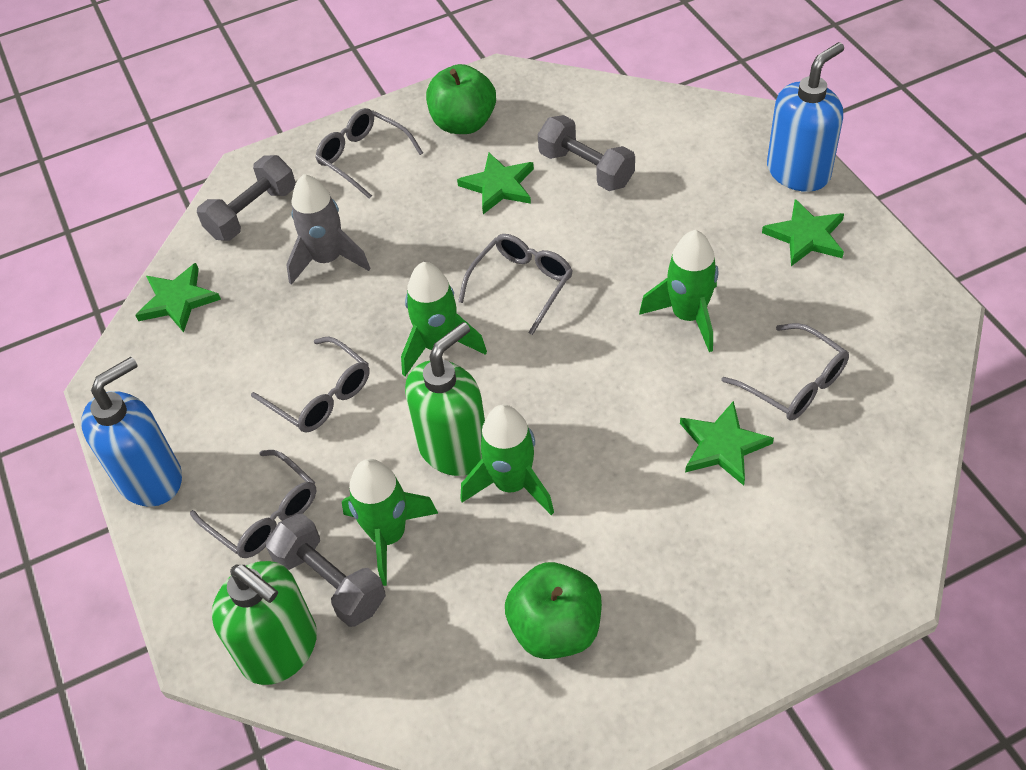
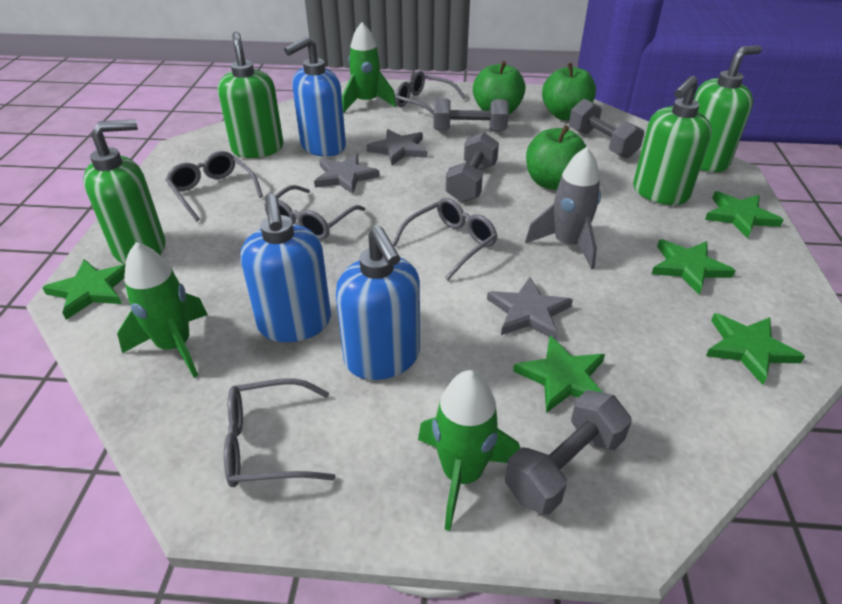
blue soap dispenser: 2 -> 3
green apple: 2 -> 3
green rocket: 4 -> 3
green soap dispenser: 2 -> 4
green star: 4 -> 5
grey dumbbell: 3 -> 4
grey star: 0 -> 3

